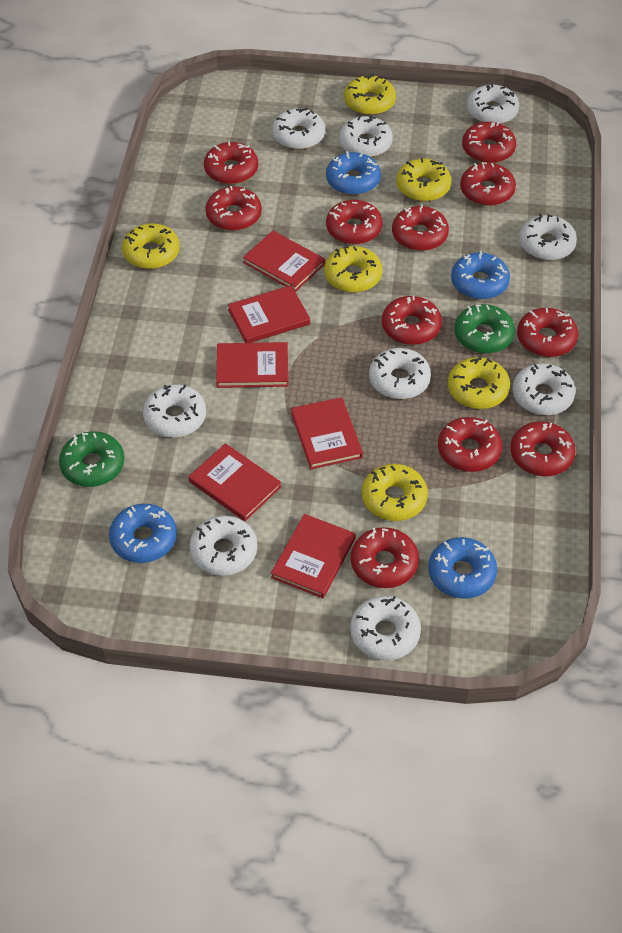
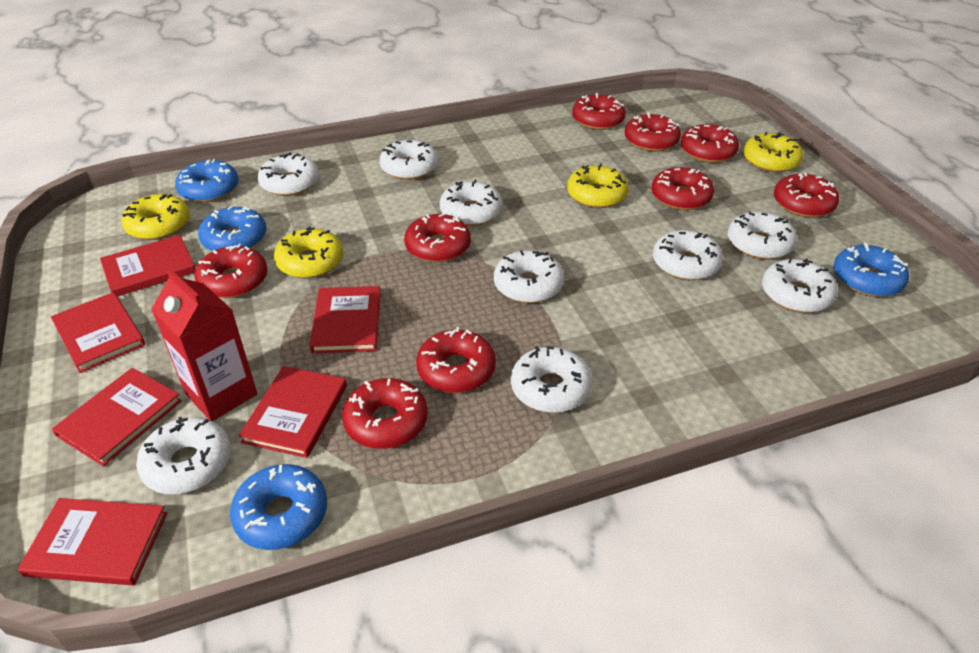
green donut: 2 -> 0
red carton: 0 -> 1
red donut: 11 -> 9
yellow donut: 6 -> 4

